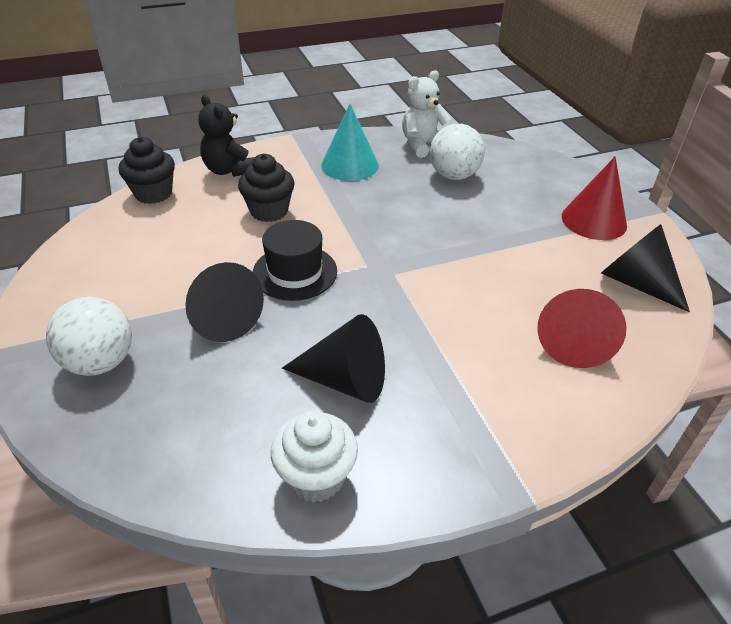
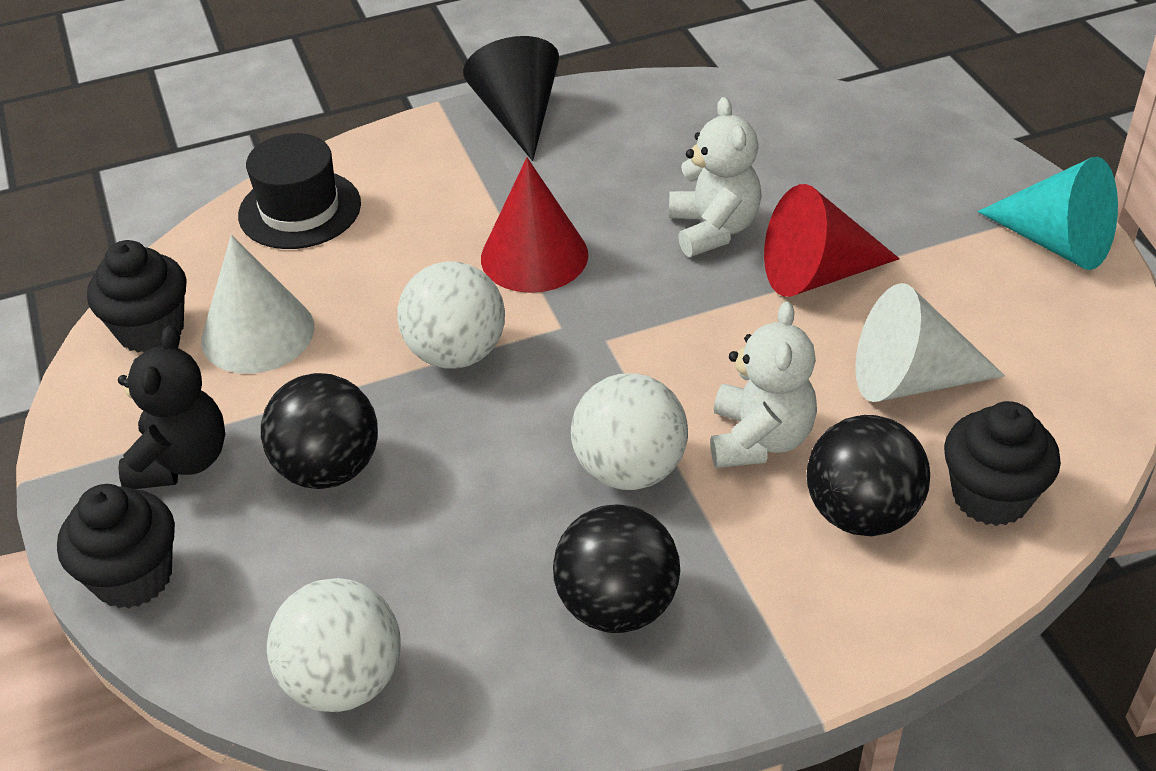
black ball: 0 -> 3
black cone: 3 -> 1
black cupcake: 2 -> 3
white ball: 2 -> 3
white cone: 0 -> 2
white cupcake: 1 -> 0
white teddy bear: 1 -> 2

